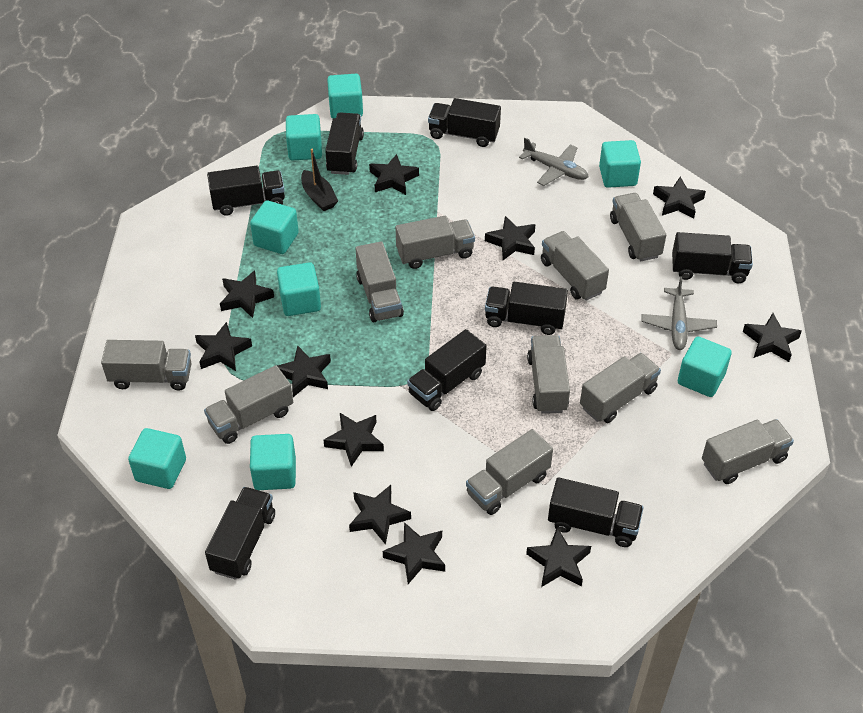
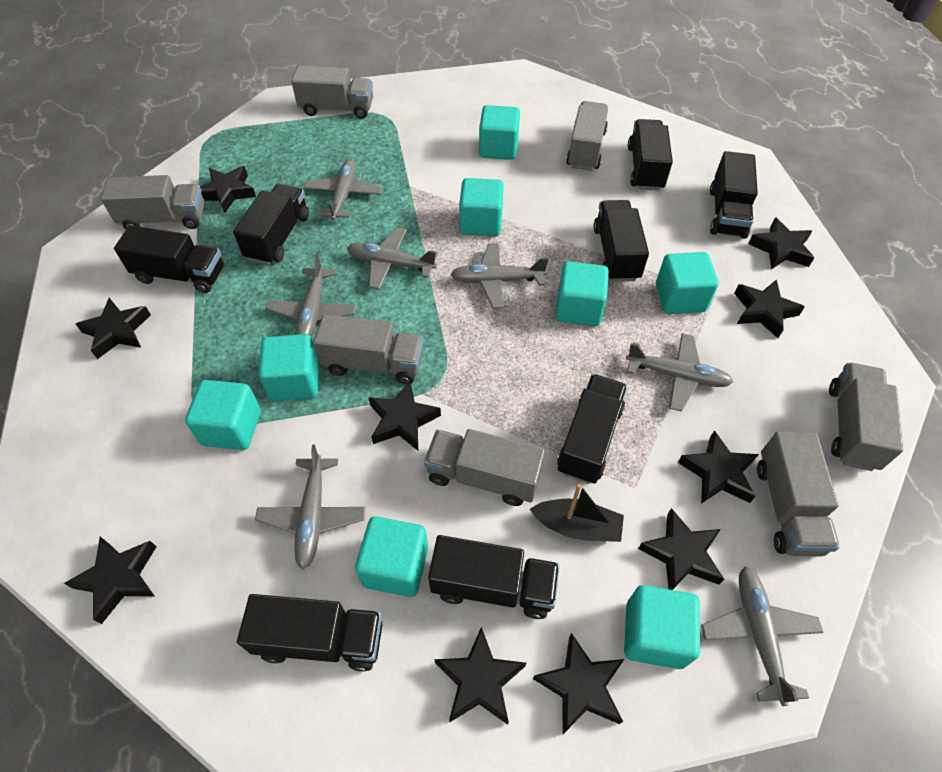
black star: 11 -> 10
grey plane: 2 -> 7
grey truck: 10 -> 7

